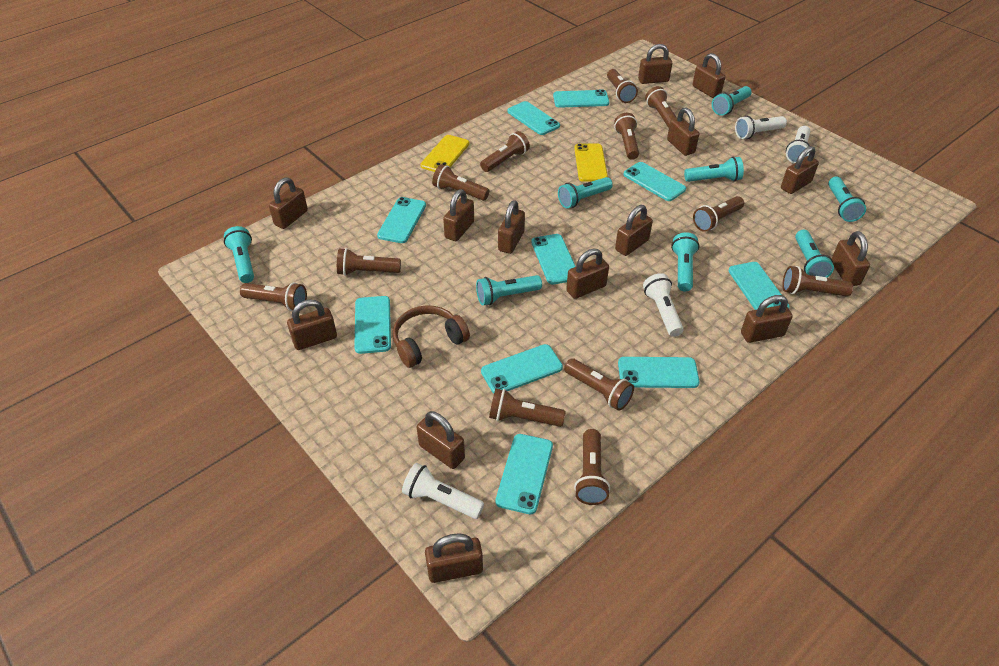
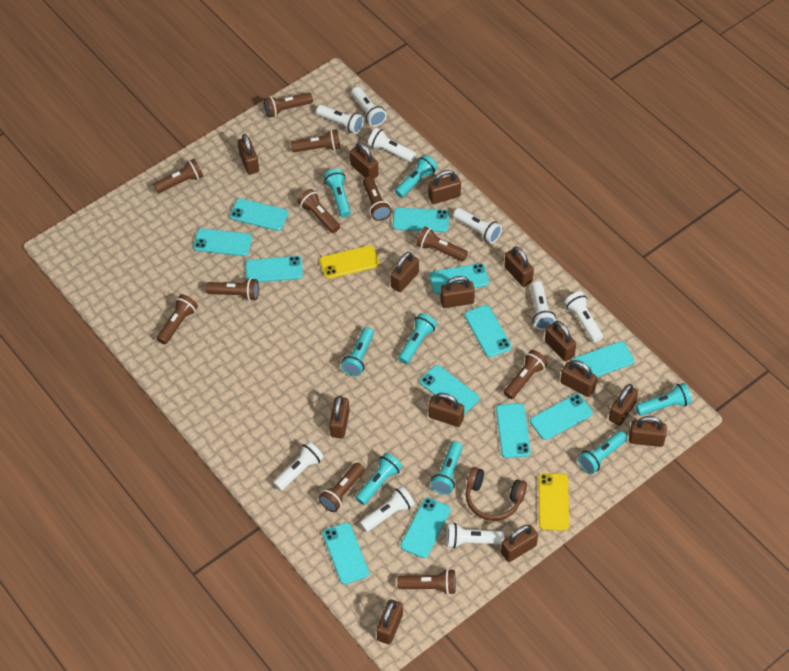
brown flashlight: 12 -> 11
turquoise phone: 10 -> 12
white flashlight: 4 -> 9

